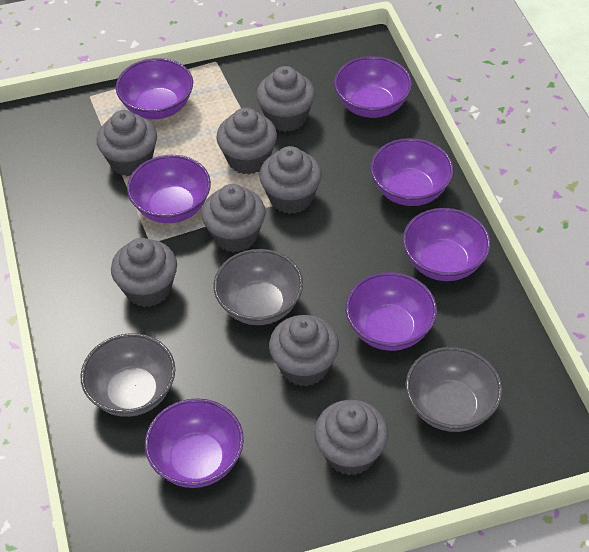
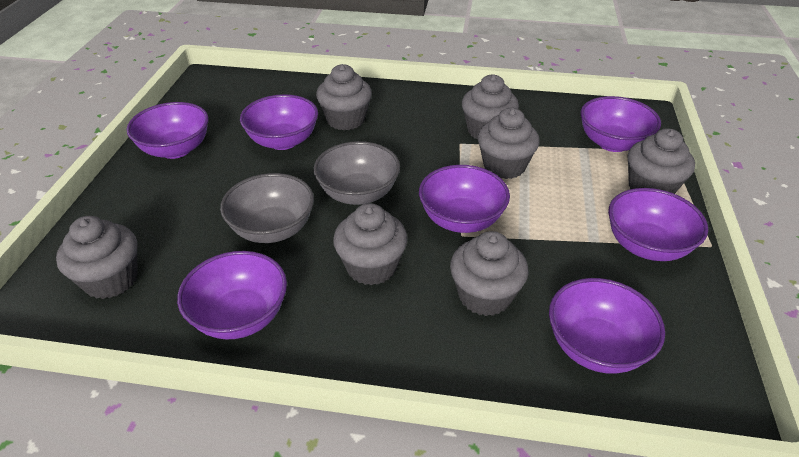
grey bowl: 3 -> 2
grey cupcake: 8 -> 7

